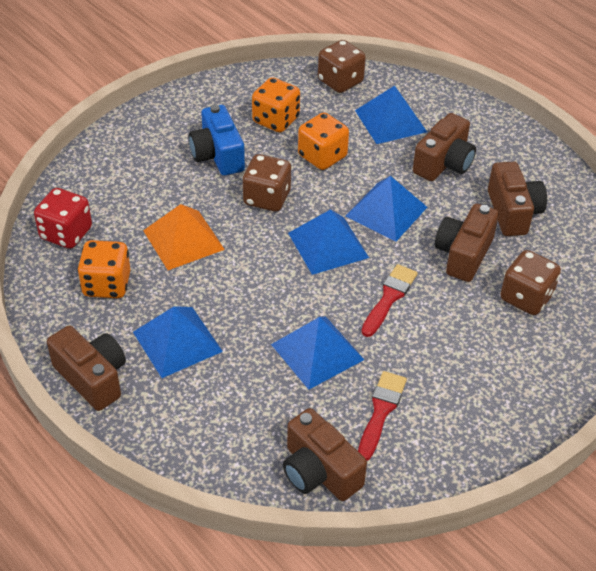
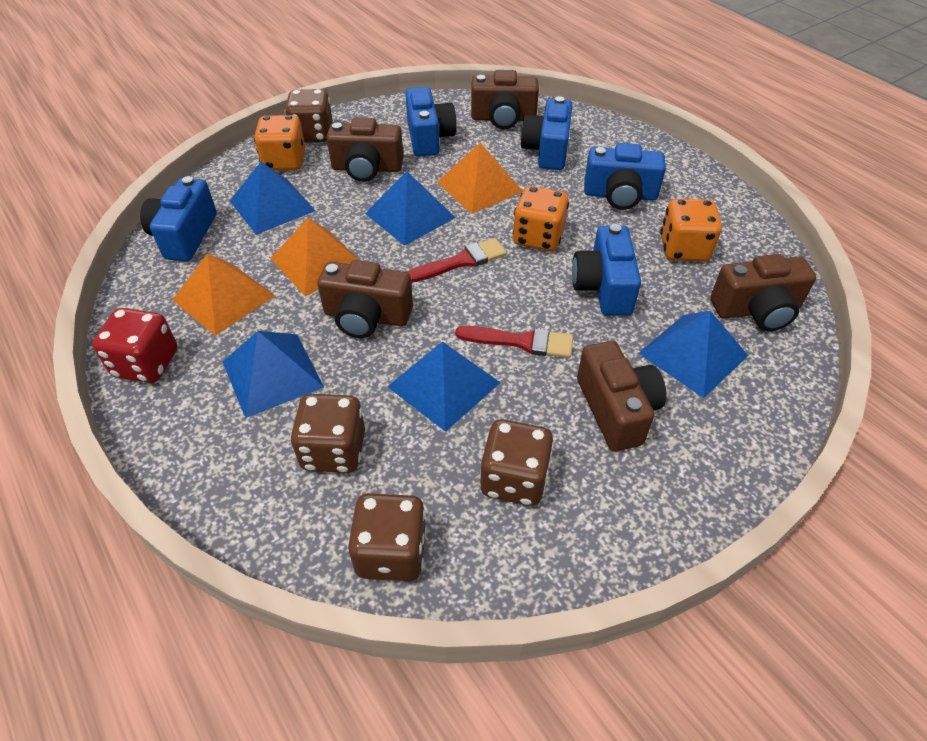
blue camera: 1 -> 5
brown dice: 3 -> 4
orange pyramid: 1 -> 3

